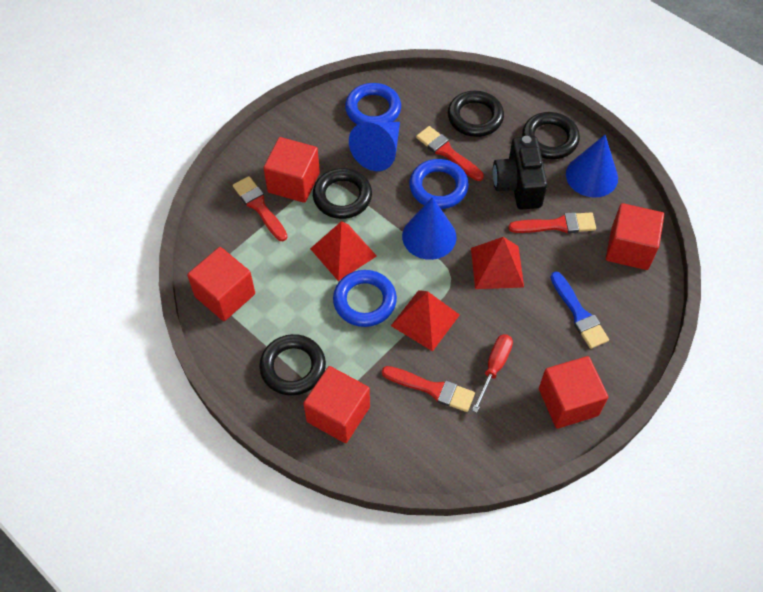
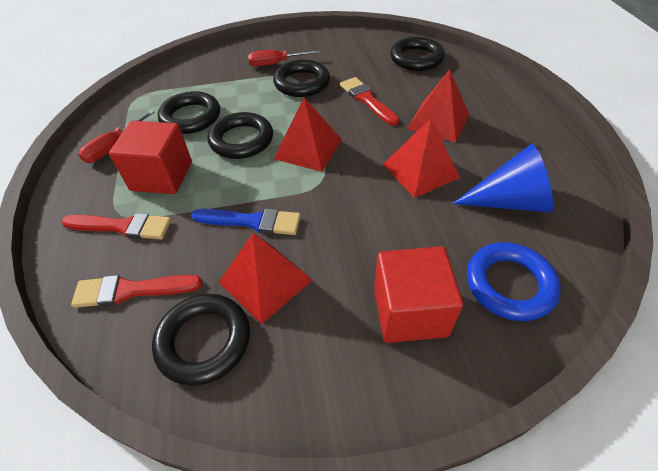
black camera: 1 -> 0
black ring: 4 -> 5
blue cone: 3 -> 1
blue ring: 3 -> 1
red brush: 4 -> 3
red cube: 5 -> 2
red pyramid: 3 -> 4
red screwdriver: 1 -> 2

